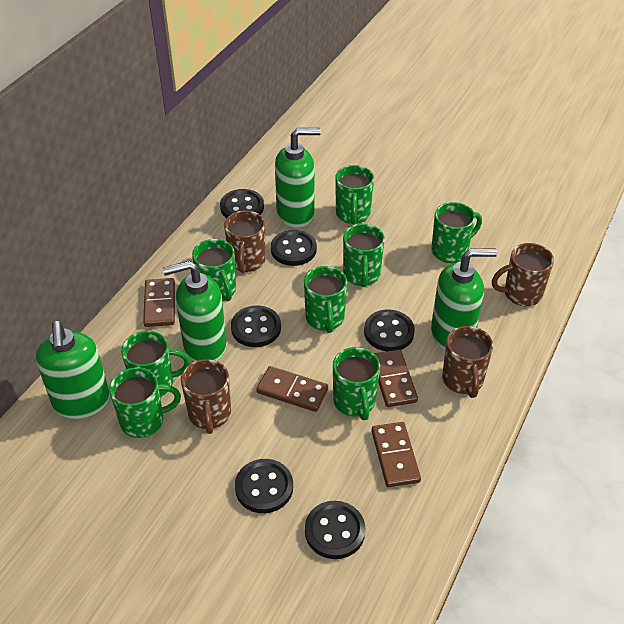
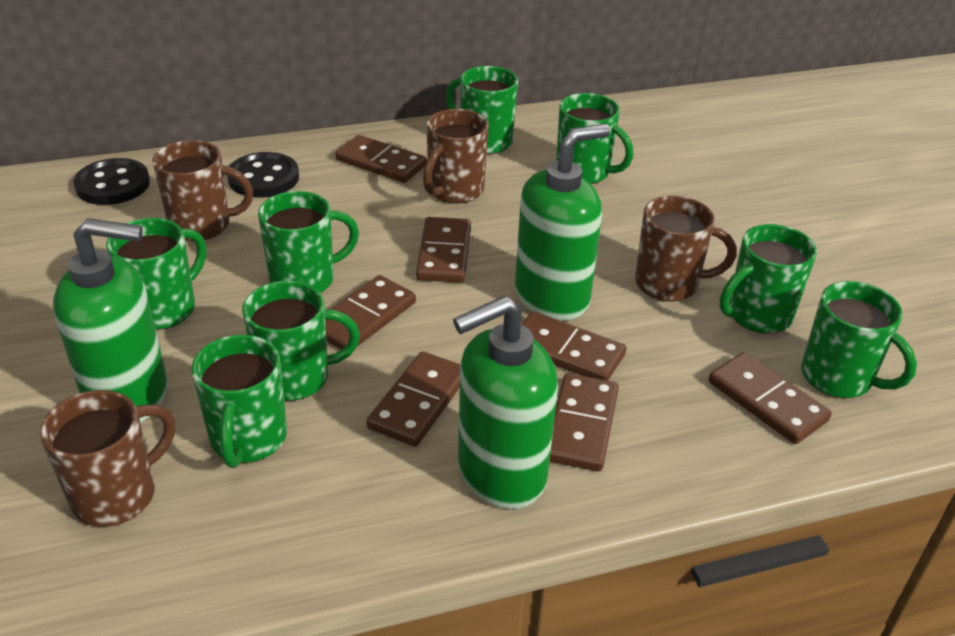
black button: 6 -> 2
brown domino: 4 -> 7
green soap dispenser: 4 -> 3

